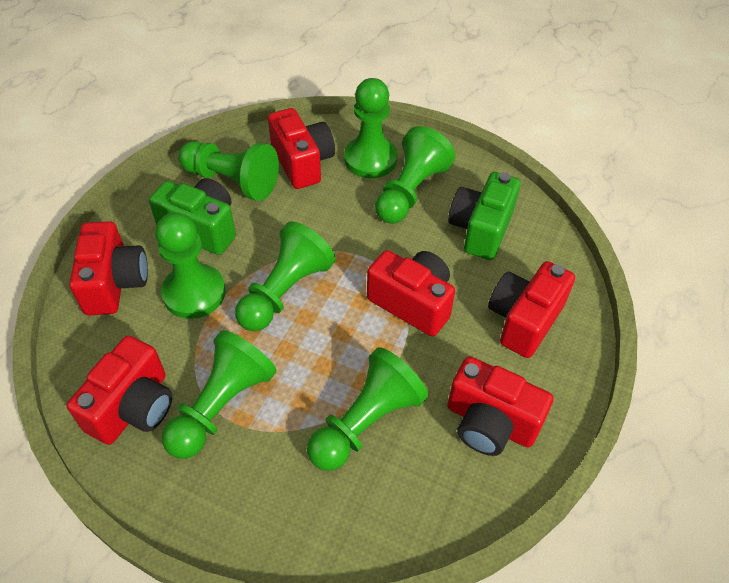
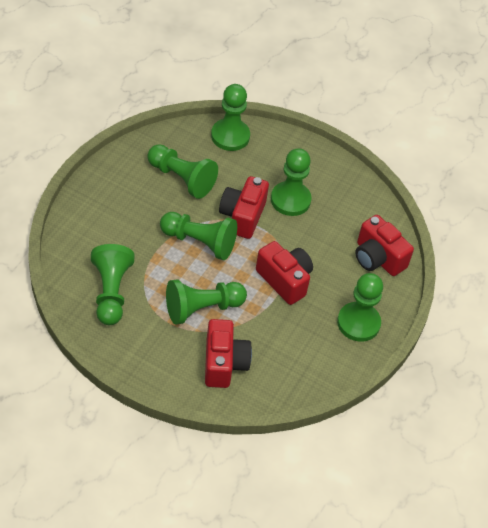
green camera: 2 -> 0
red camera: 6 -> 4

